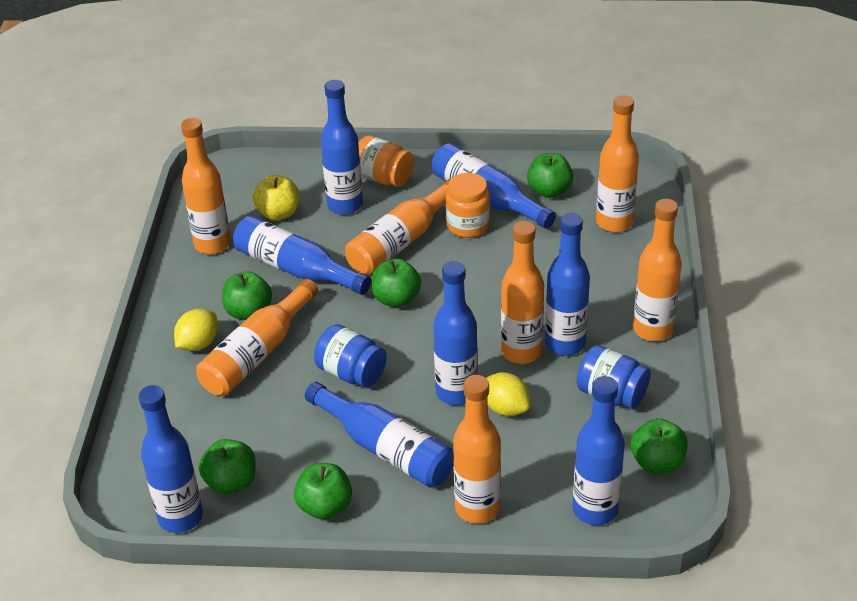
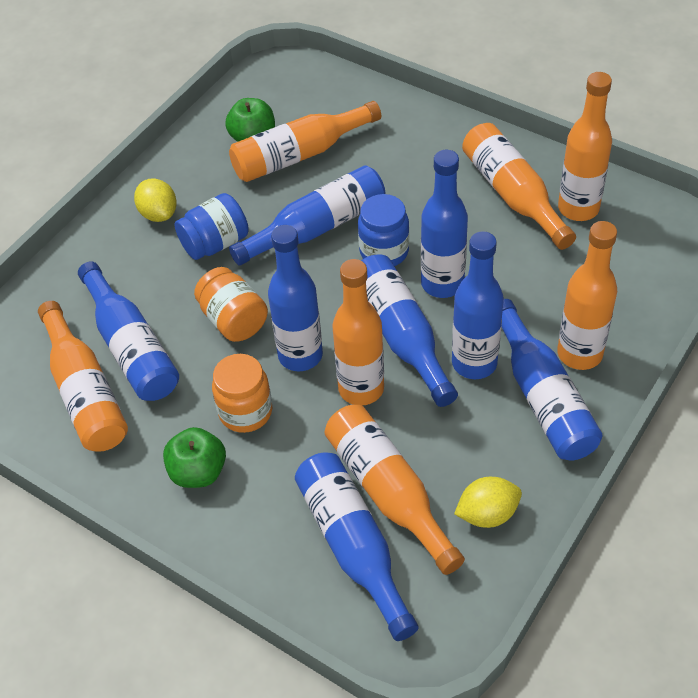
green apple: 6 -> 2
yellow apple: 1 -> 0

